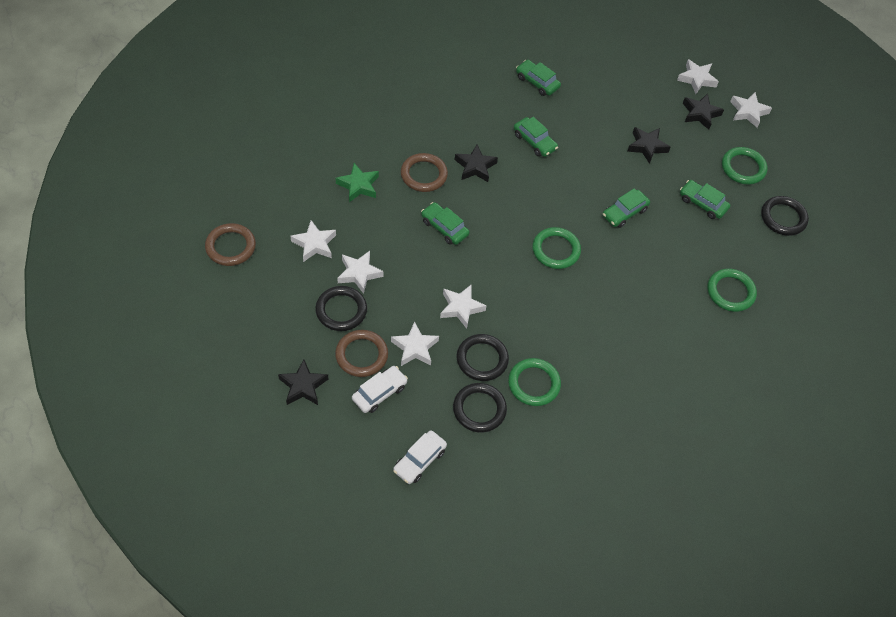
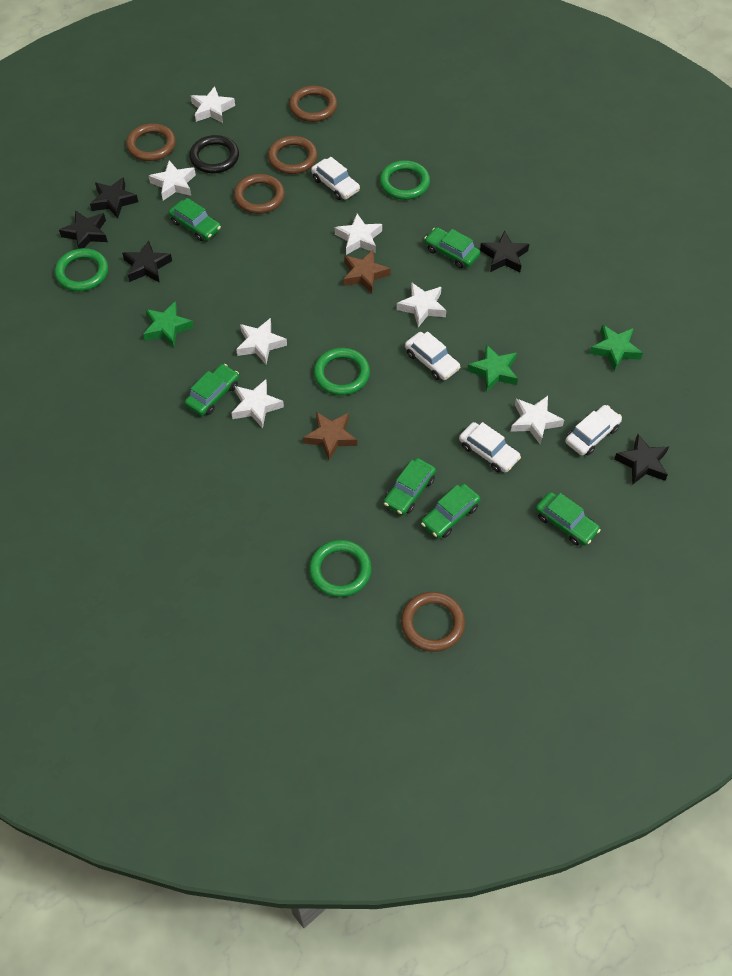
black ring: 4 -> 1
black star: 4 -> 5
brown ring: 3 -> 5
brown star: 0 -> 2
green car: 5 -> 6
green star: 1 -> 3
white car: 2 -> 4
white star: 6 -> 7

